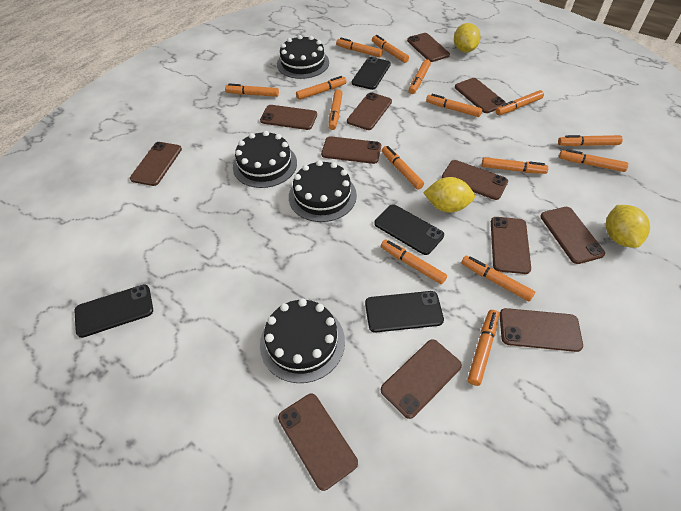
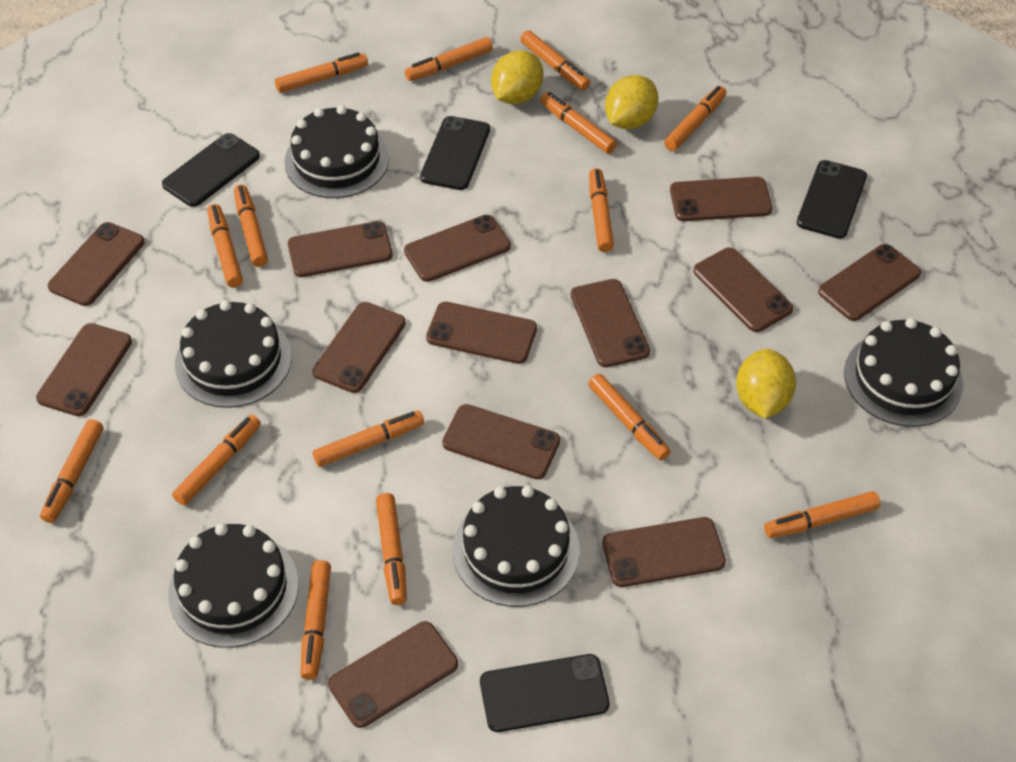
black cake: 4 -> 5
brown phone: 12 -> 13

